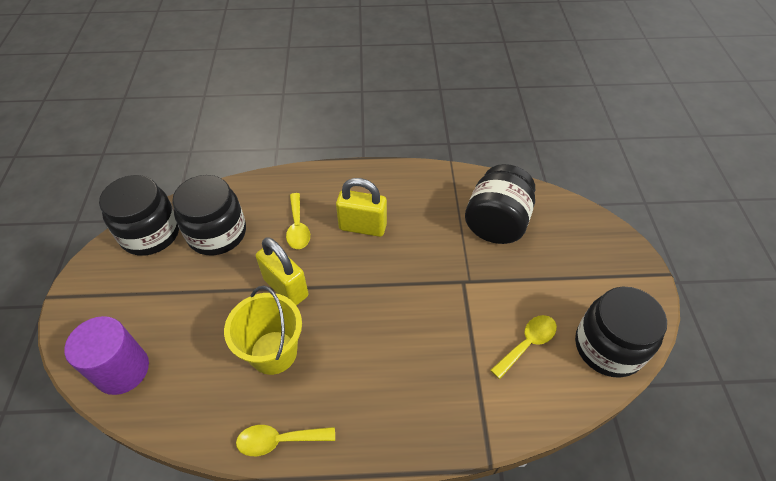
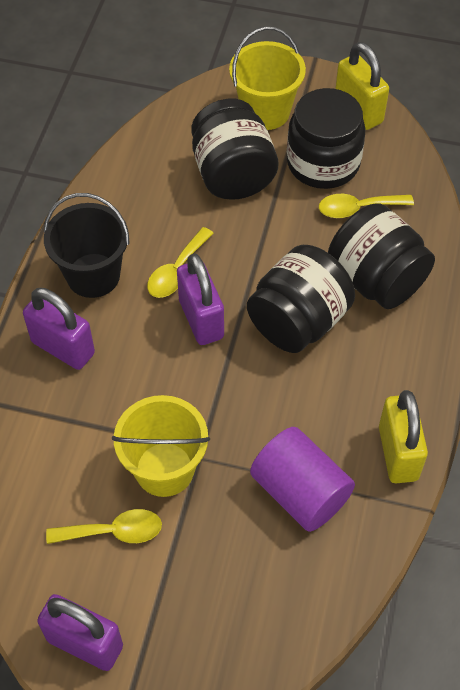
black bucket: 0 -> 1
purple padlock: 0 -> 3
yellow bucket: 1 -> 2

